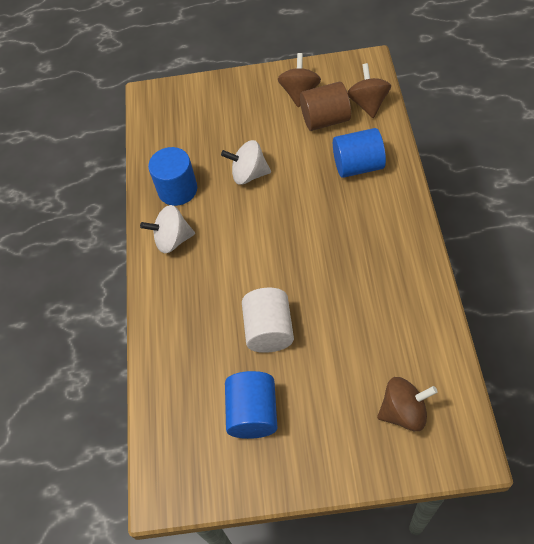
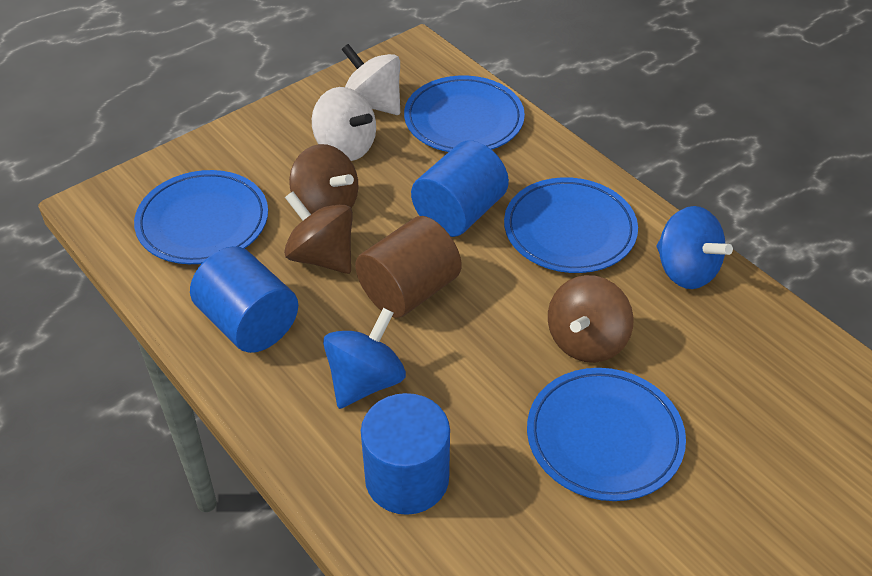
blue plate: 0 -> 4
blue spinning top: 0 -> 2
white cylinder: 1 -> 0

